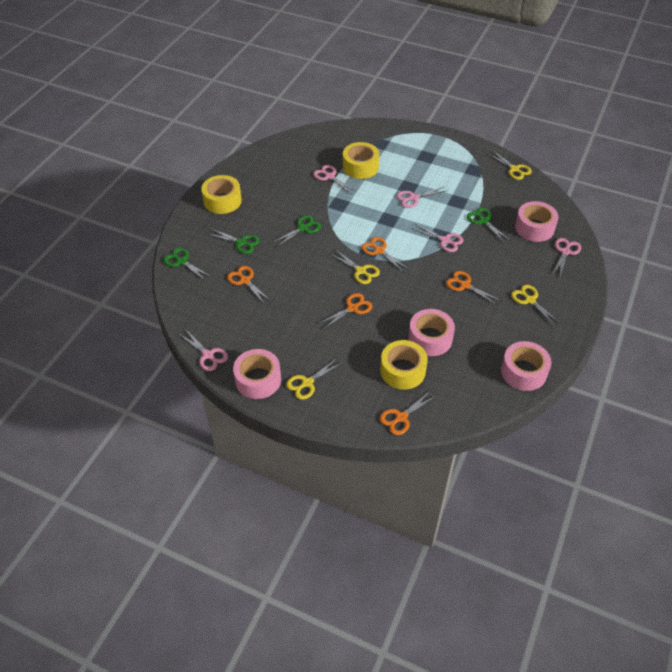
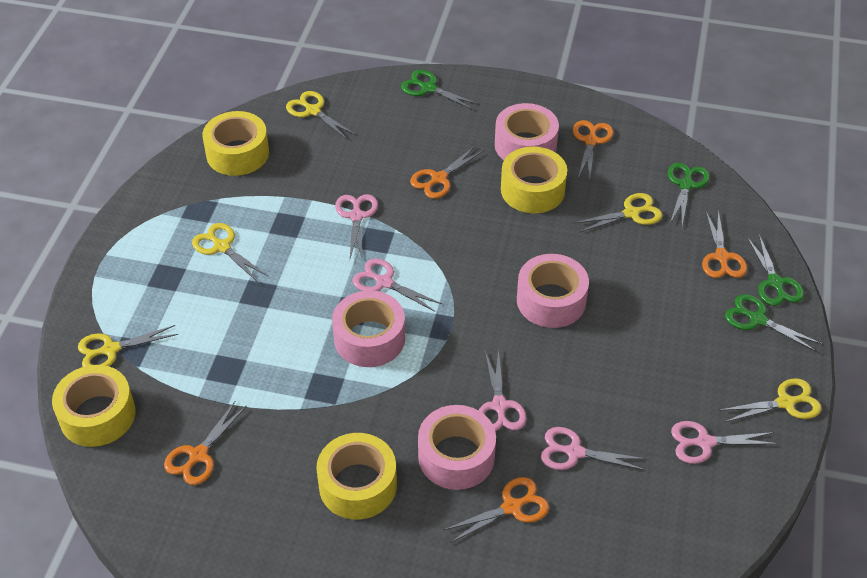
yellow scissors: 4 -> 5
yellow tape: 3 -> 4

